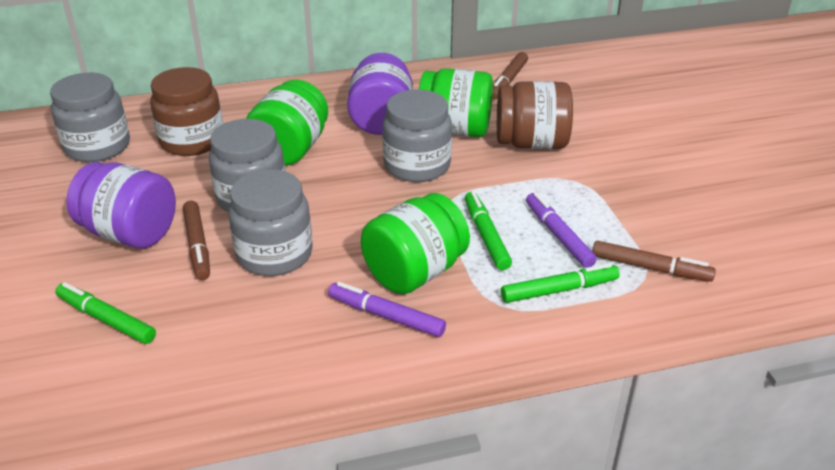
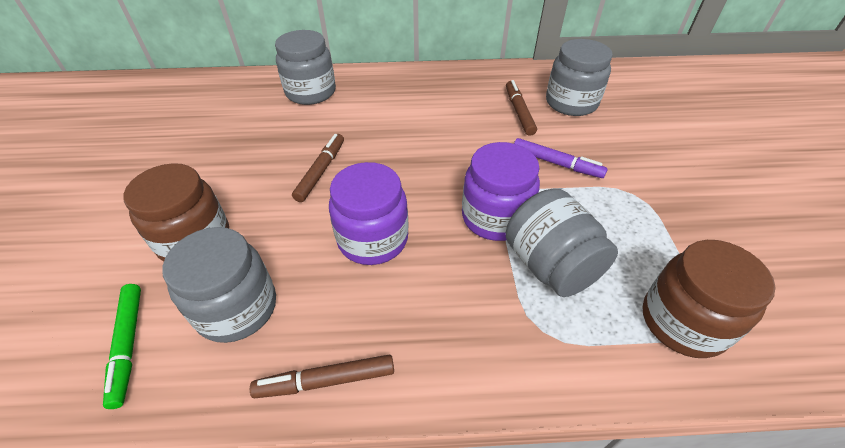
green jar: 3 -> 0
green marker: 3 -> 1
purple marker: 2 -> 1

